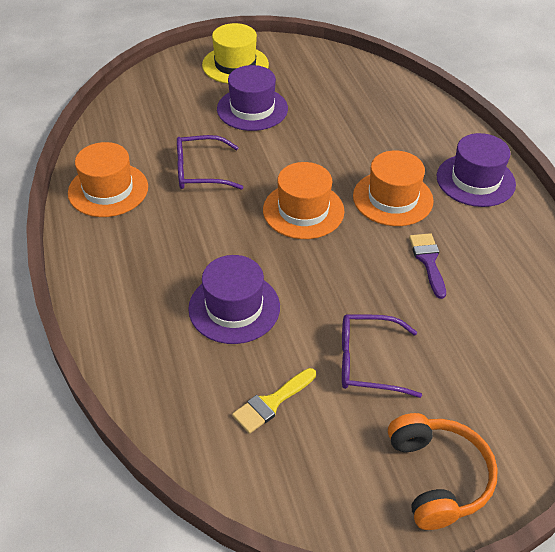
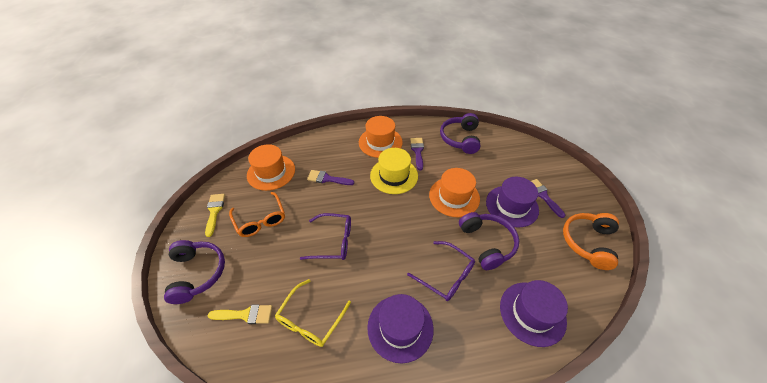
orange glasses: 0 -> 1
purple brush: 1 -> 3
purple headphones: 0 -> 3
yellow brush: 1 -> 2
yellow glasses: 0 -> 1

